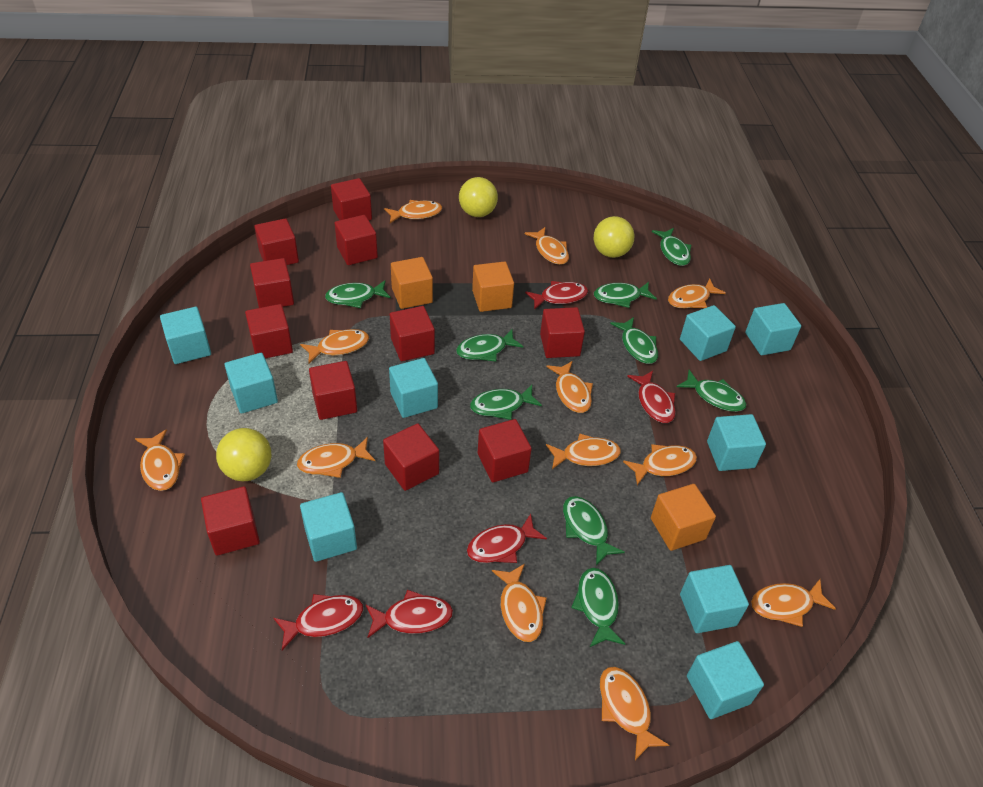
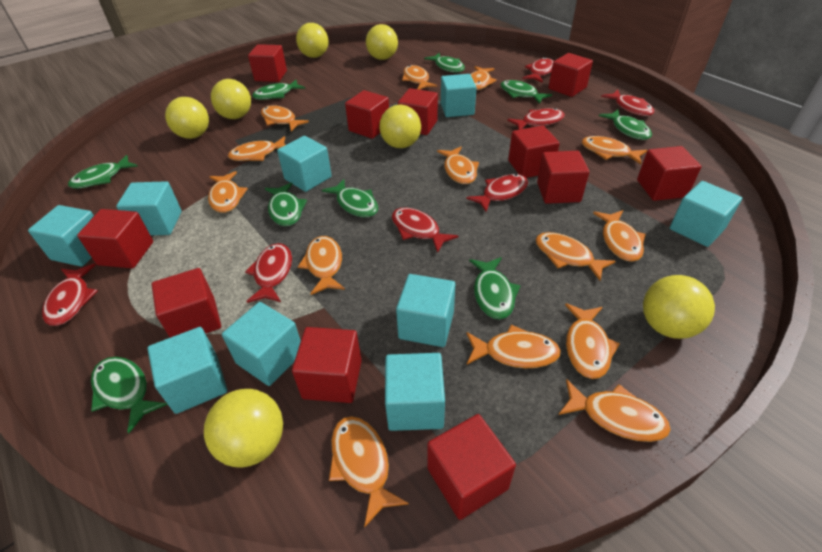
orange cube: 3 -> 0
orange fish: 12 -> 14
red fish: 5 -> 7
yellow ball: 3 -> 7

